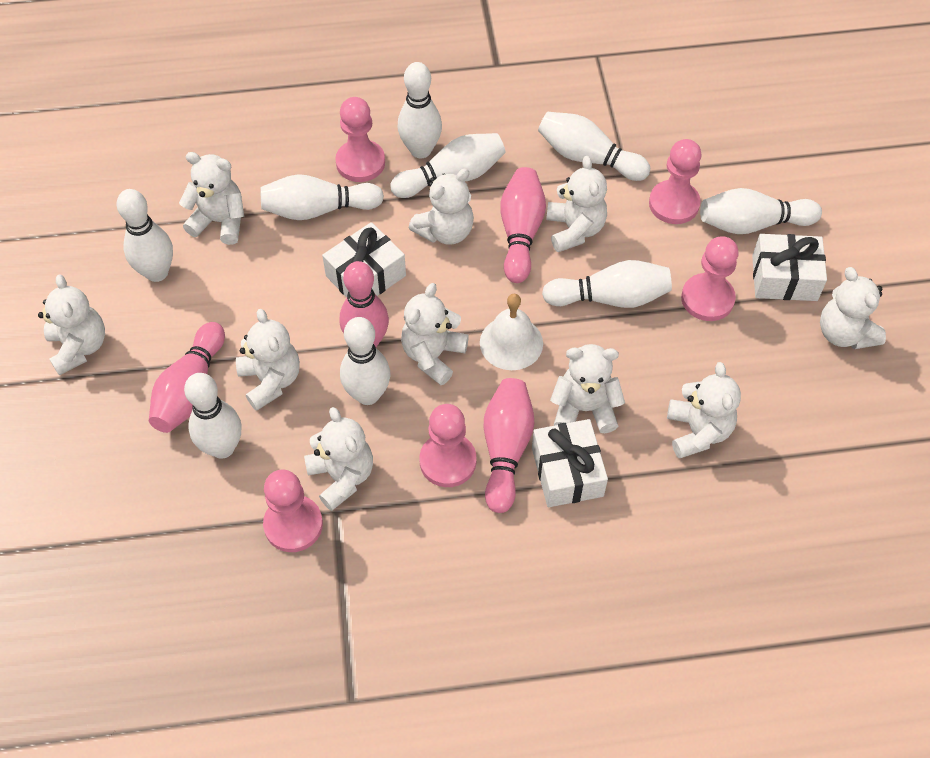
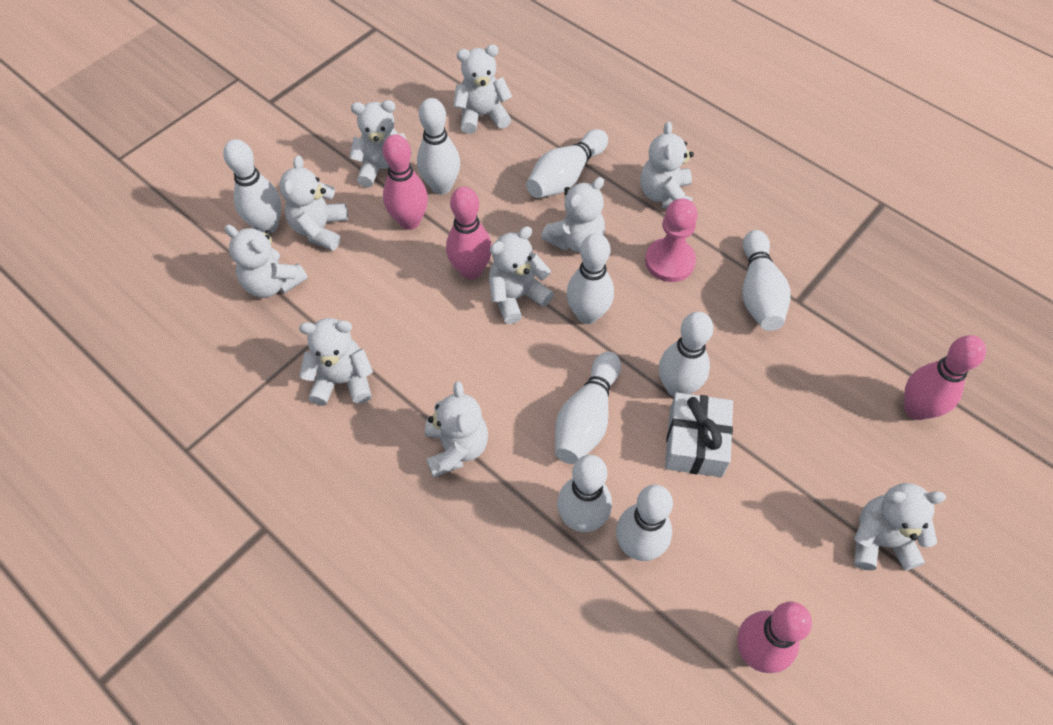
pink pawn: 5 -> 1
white bell: 1 -> 0
white gift: 3 -> 1

